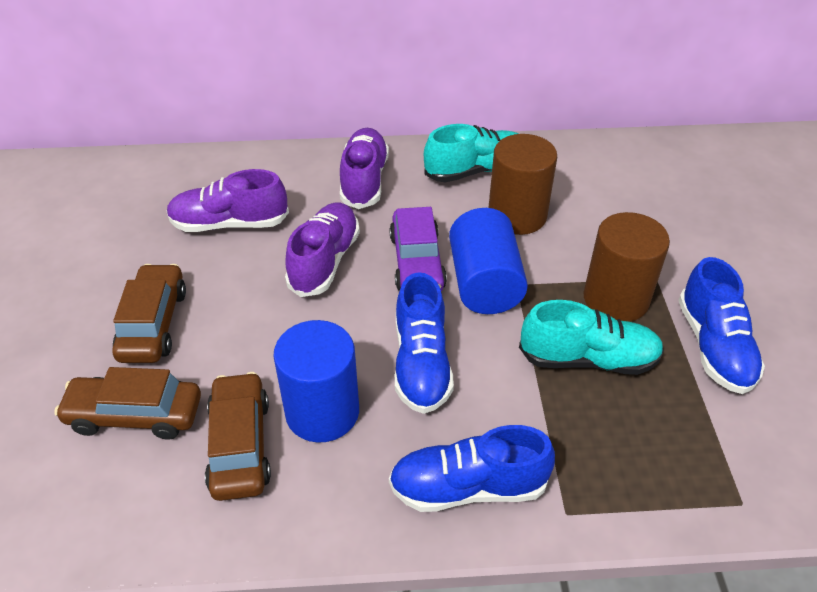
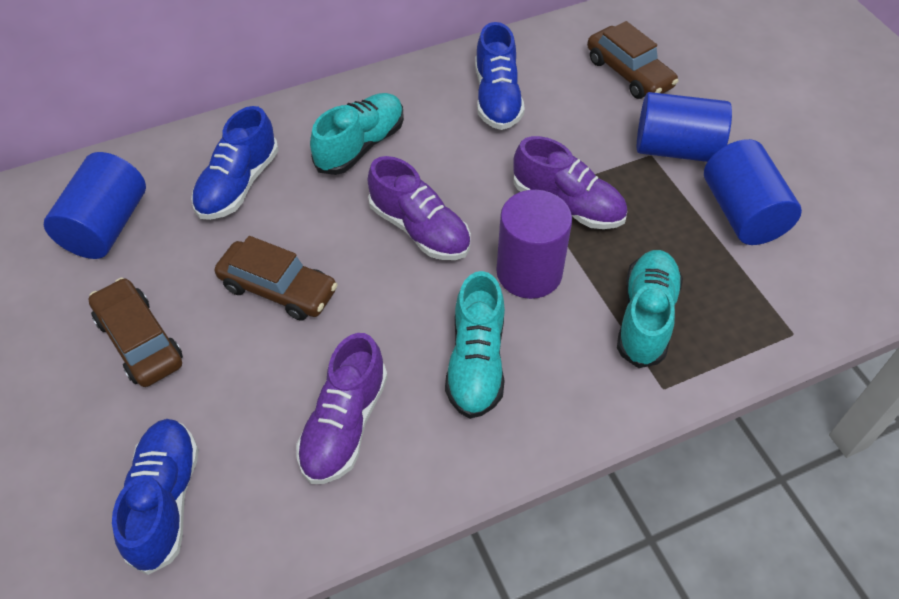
blue cylinder: 2 -> 3
brown cylinder: 2 -> 0
purple car: 1 -> 0
purple cylinder: 0 -> 1
turquoise shoe: 2 -> 3

